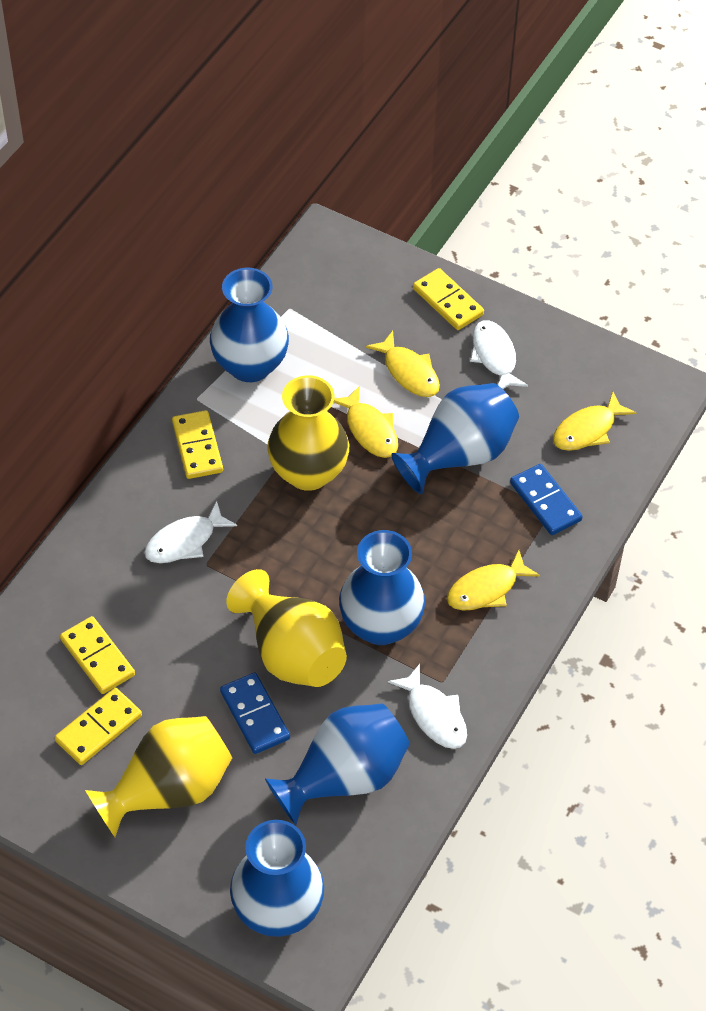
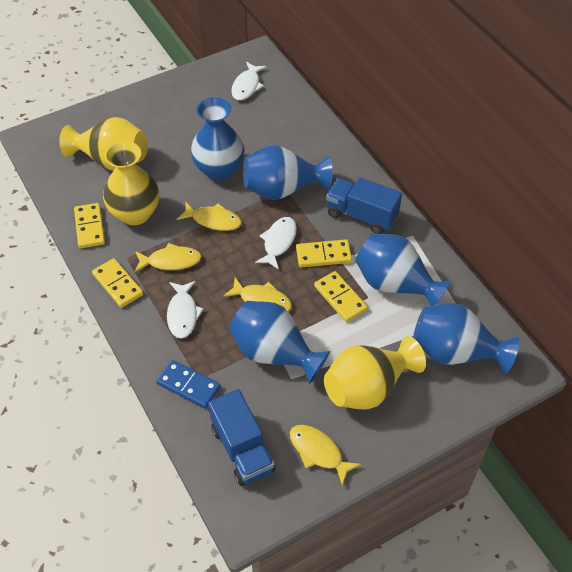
blue domino: 2 -> 1
blue truck: 0 -> 2

